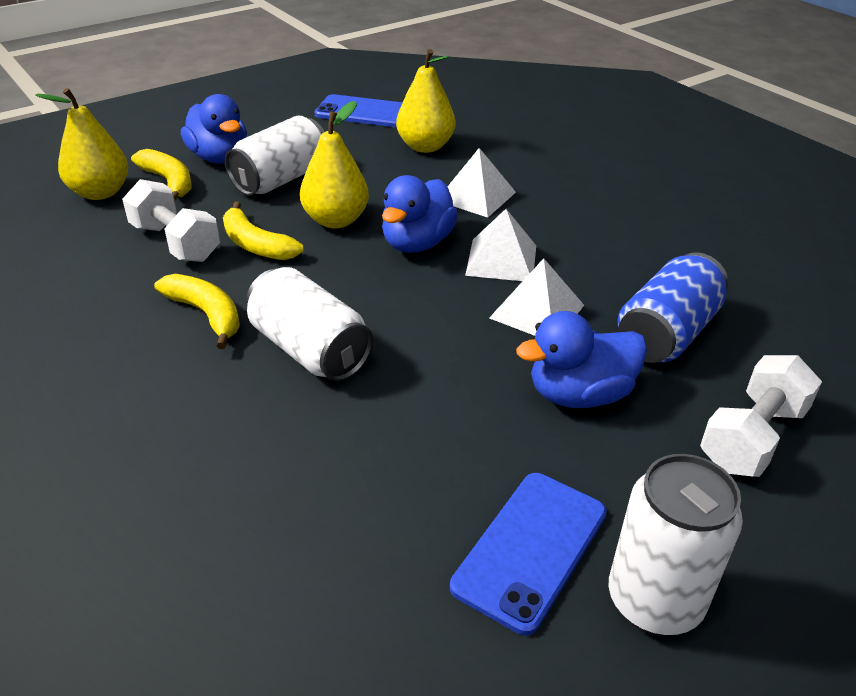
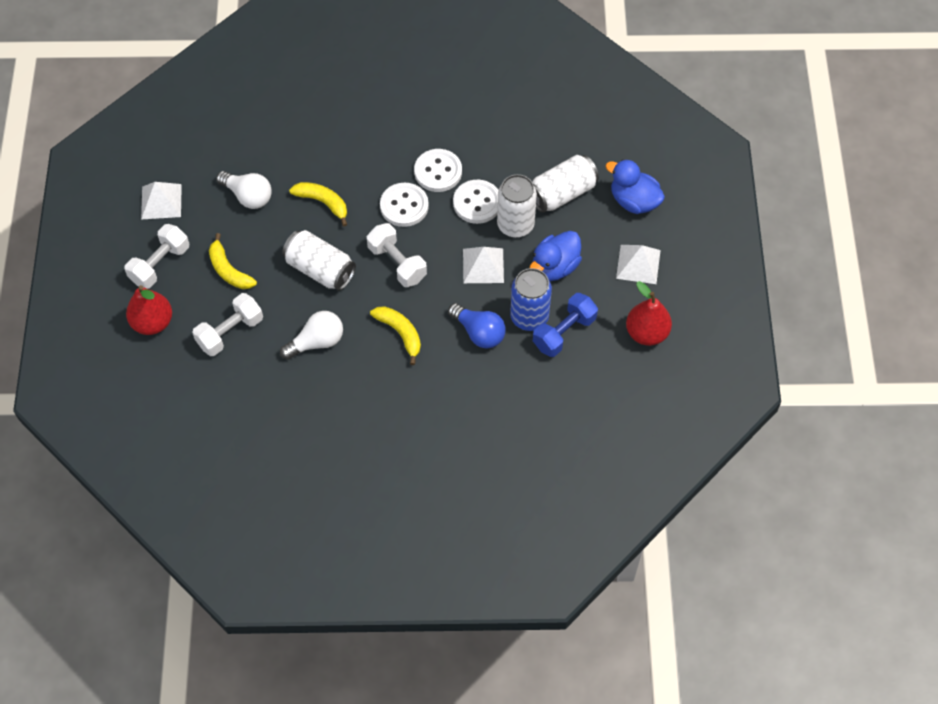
blue duck: 3 -> 2
blue dumbbell: 0 -> 1
blue light bulb: 0 -> 1
blue phone: 2 -> 0
red pear: 0 -> 2
white button: 0 -> 3
white dumbbell: 2 -> 3
white light bulb: 0 -> 2
yellow pear: 3 -> 0

